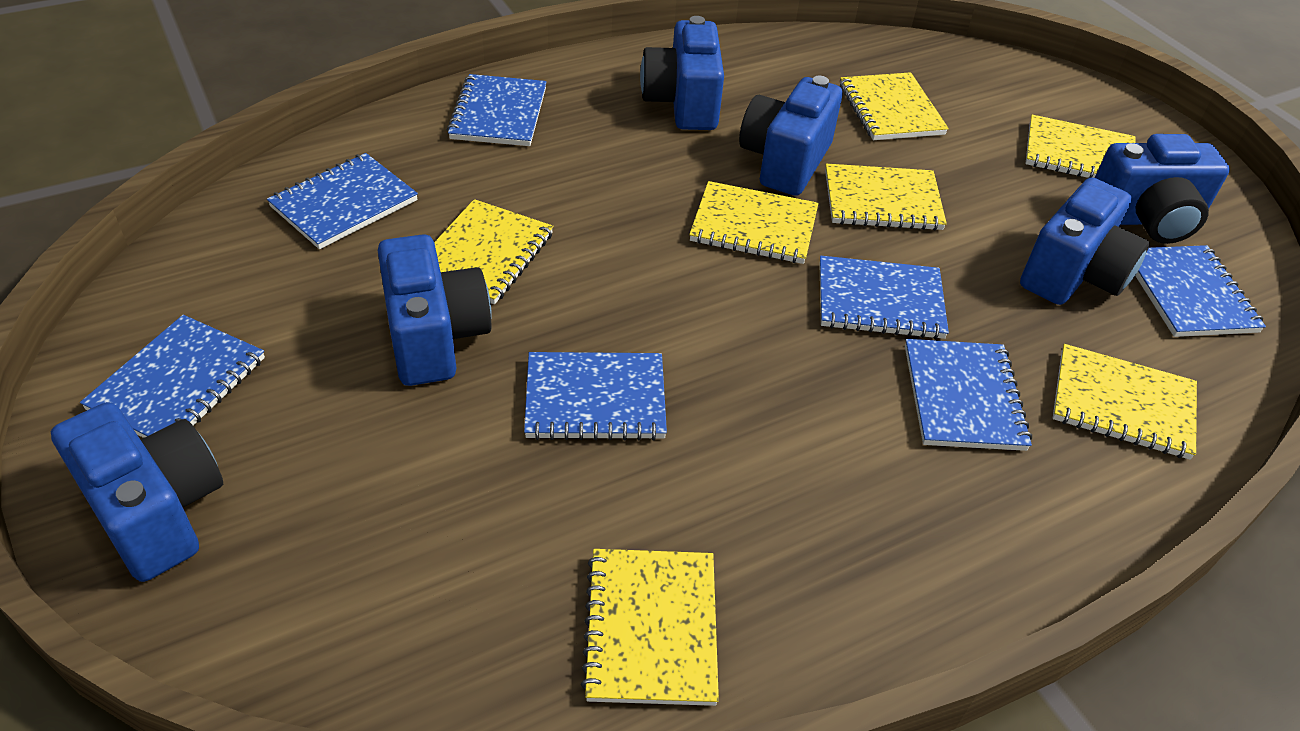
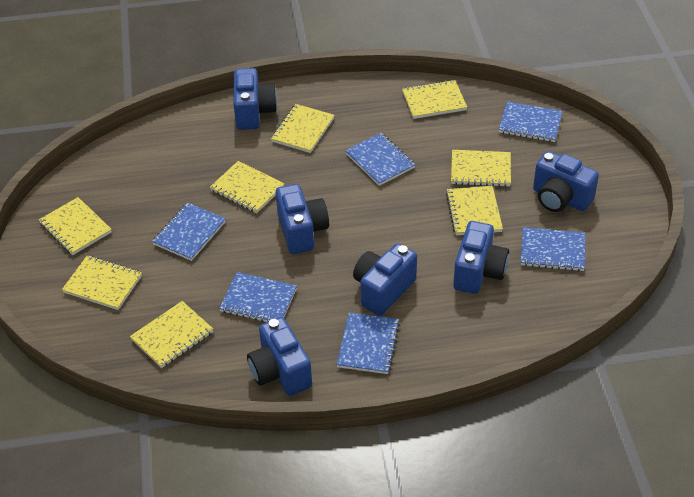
blue notebook: 7 -> 6
yellow notebook: 7 -> 8

